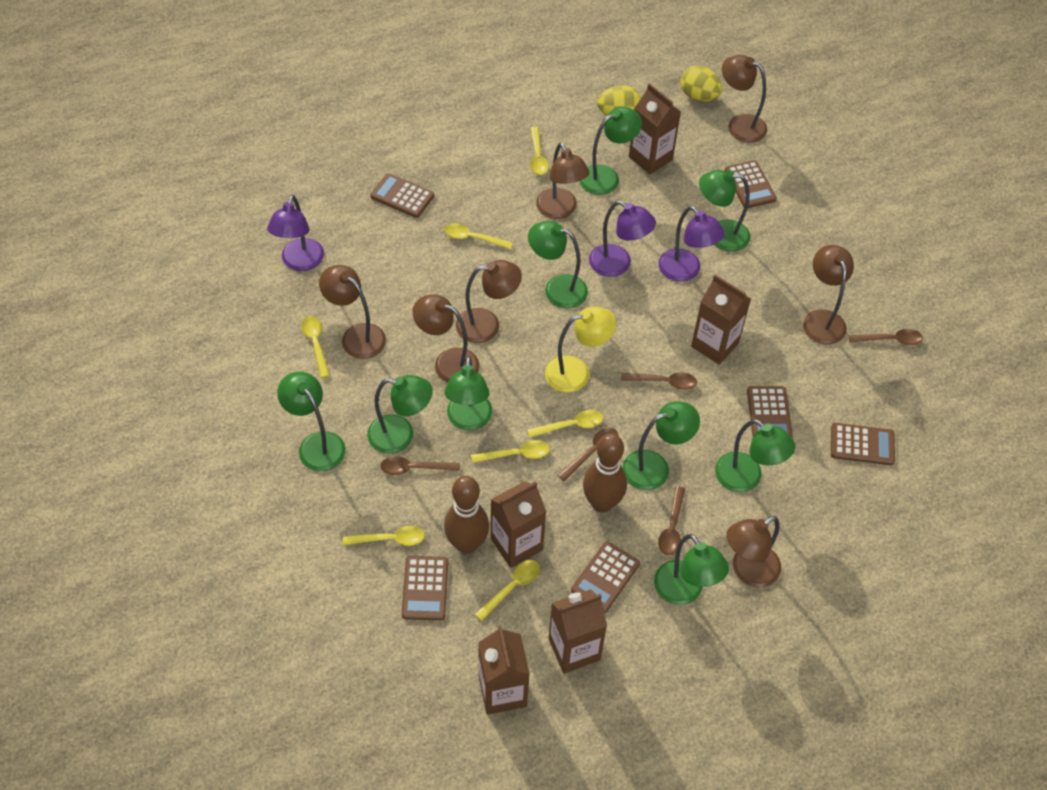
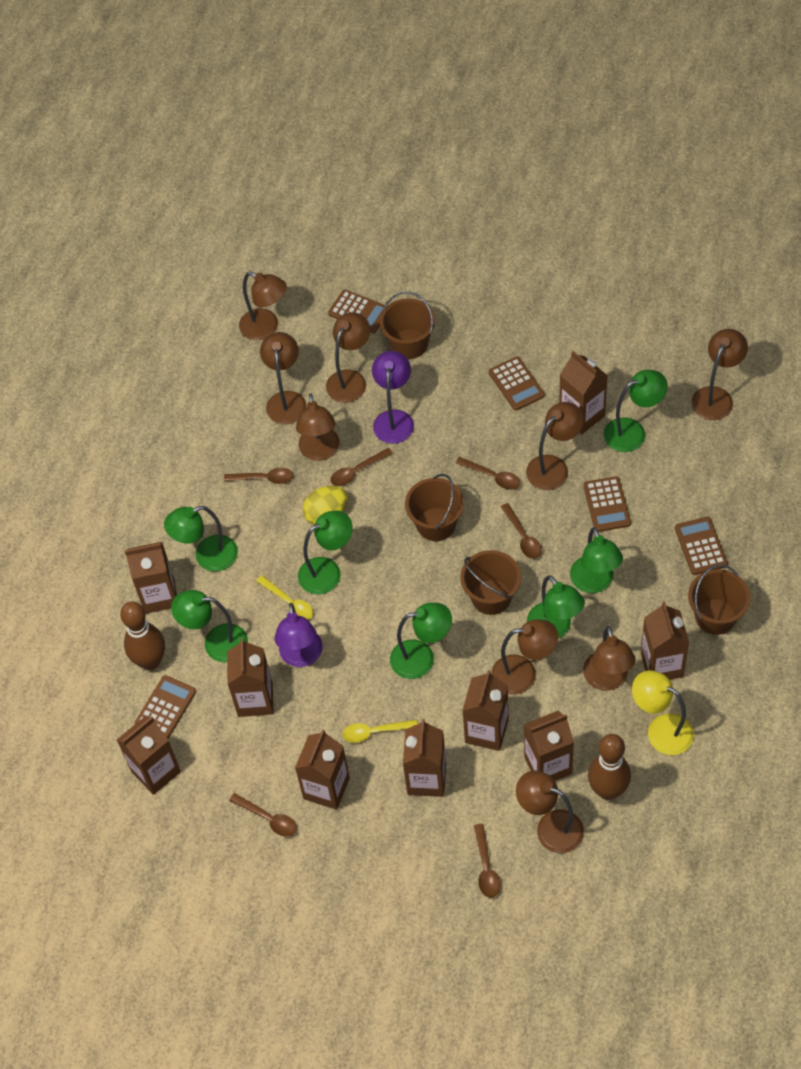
brown bucket: 0 -> 4
brown calculator: 6 -> 5
brown carton: 5 -> 9
brown lamp: 7 -> 9
brown spoon: 5 -> 6
green lamp: 9 -> 7
purple lamp: 3 -> 2
yellow egg: 2 -> 1
yellow spoon: 7 -> 2

